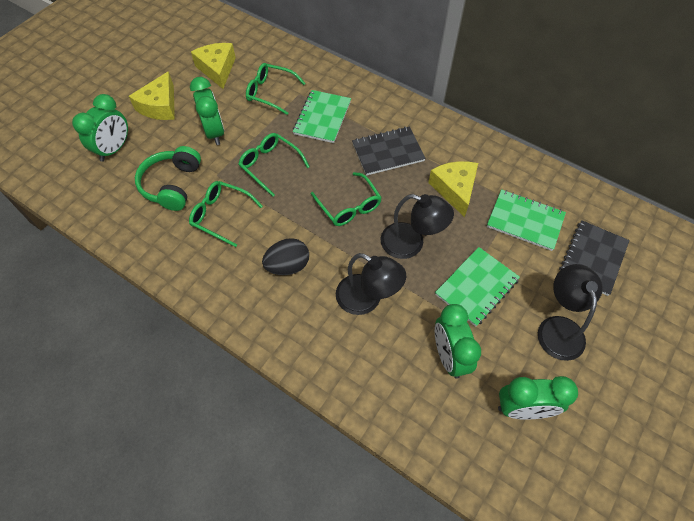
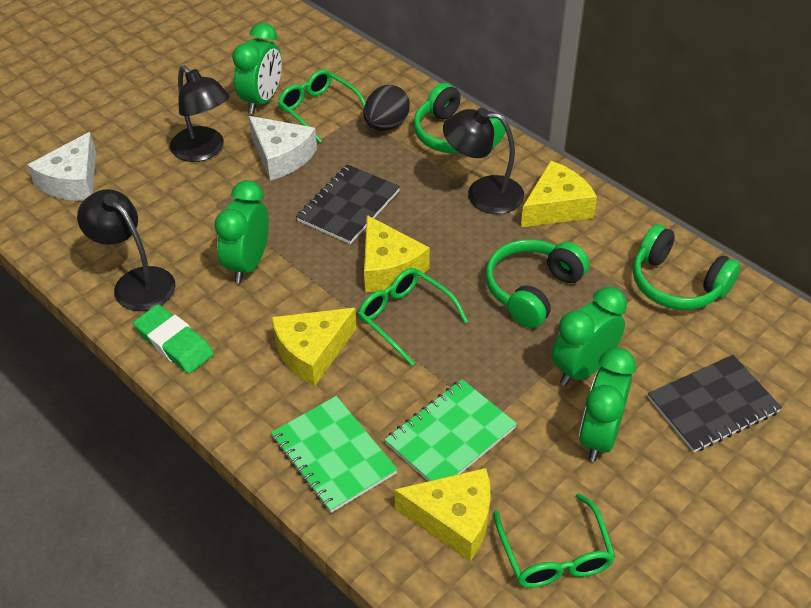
green eraser: 0 -> 1
green glasses: 4 -> 3
green headphones: 1 -> 3
green notebook: 3 -> 2
white cheese: 0 -> 2
yellow cheese: 3 -> 4

